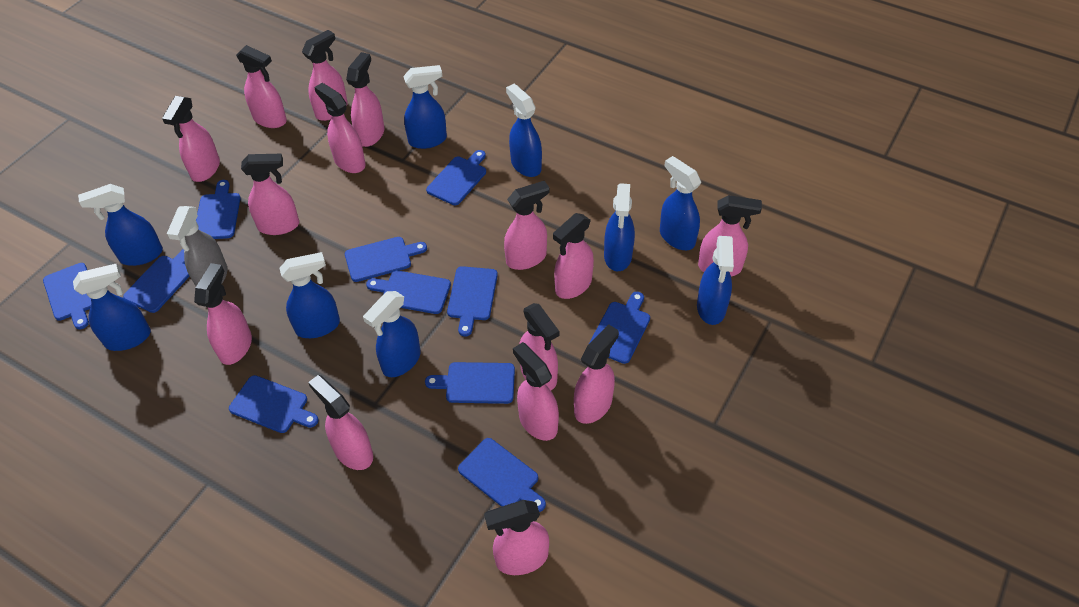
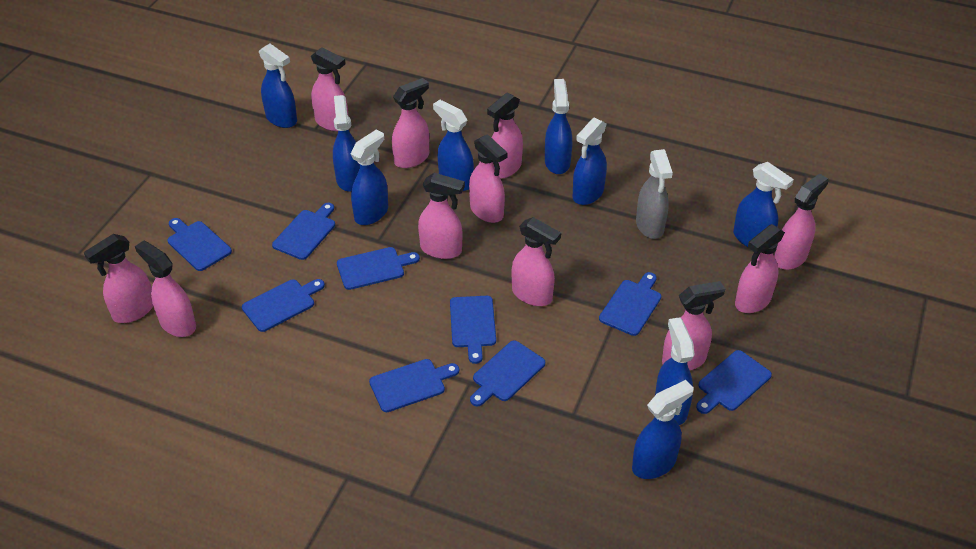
blue cutting board: 11 -> 9
pink spray bottle: 15 -> 11

